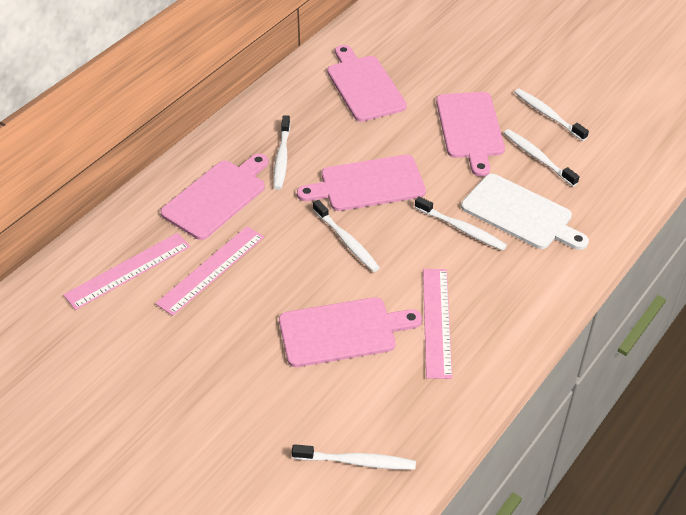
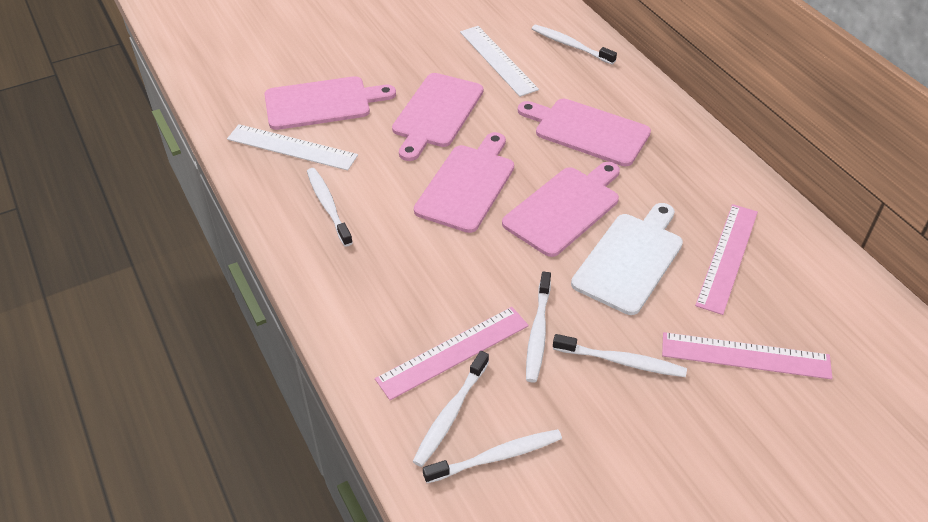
white ruler: 0 -> 2

